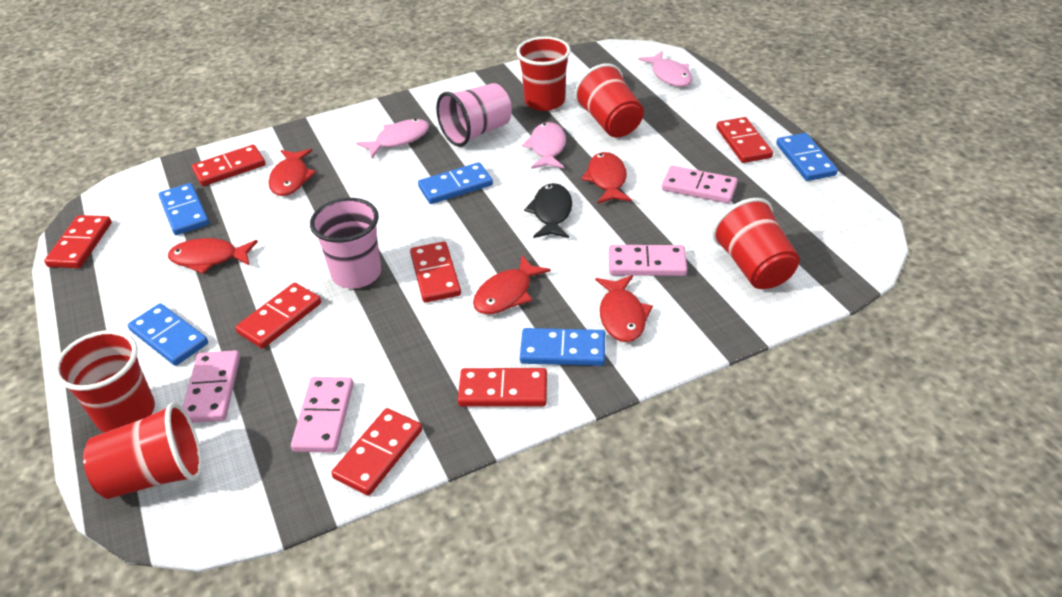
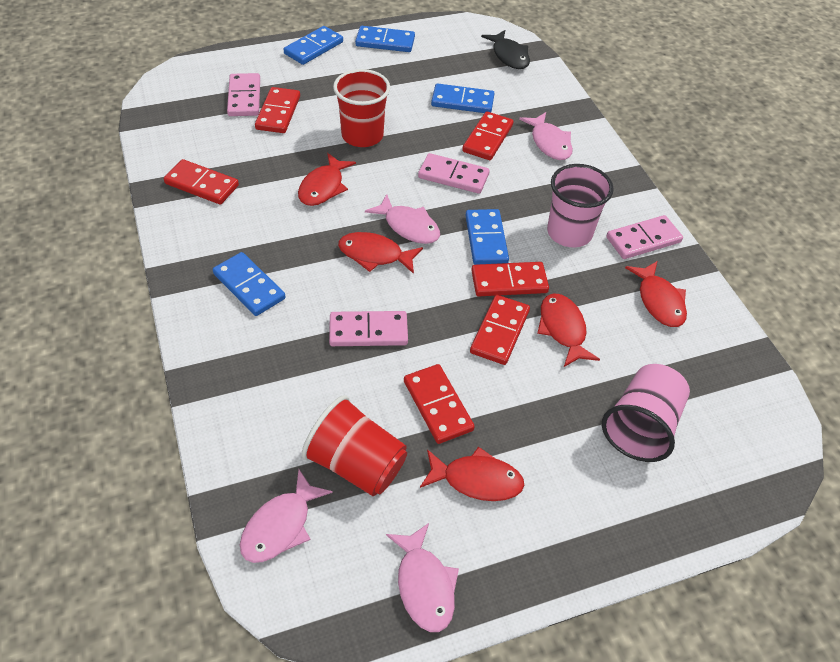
pink fish: 3 -> 4
red cup: 5 -> 2
red domino: 7 -> 6

